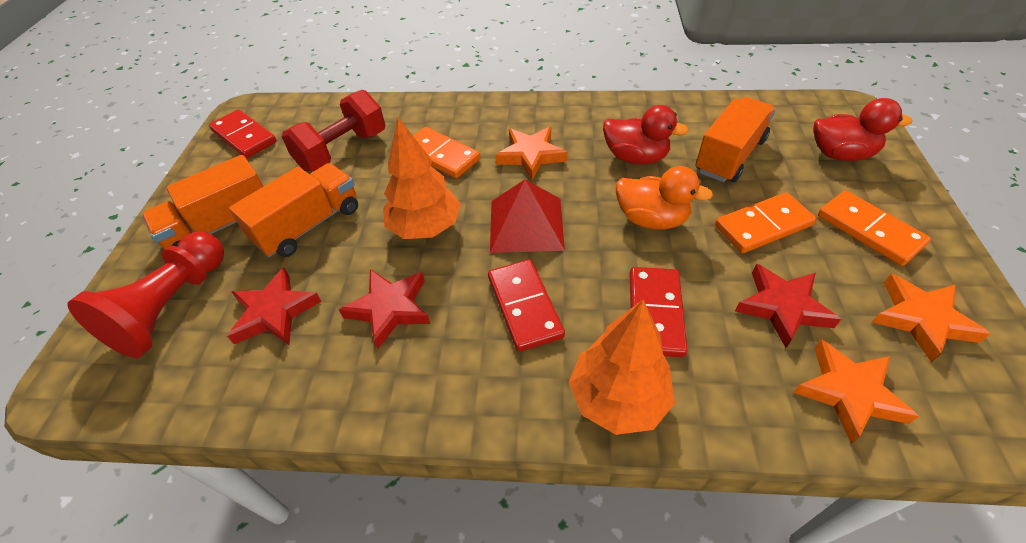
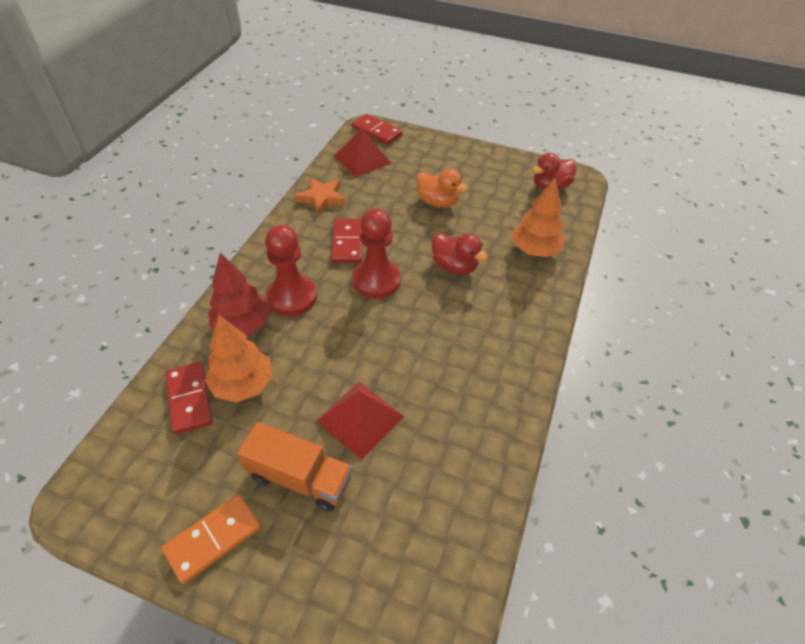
orange domino: 3 -> 1
orange star: 3 -> 1
orange truck: 3 -> 1
red dumbbell: 1 -> 0
red pawn: 1 -> 2
red pyramid: 1 -> 2
red star: 3 -> 0
red tree: 0 -> 1

